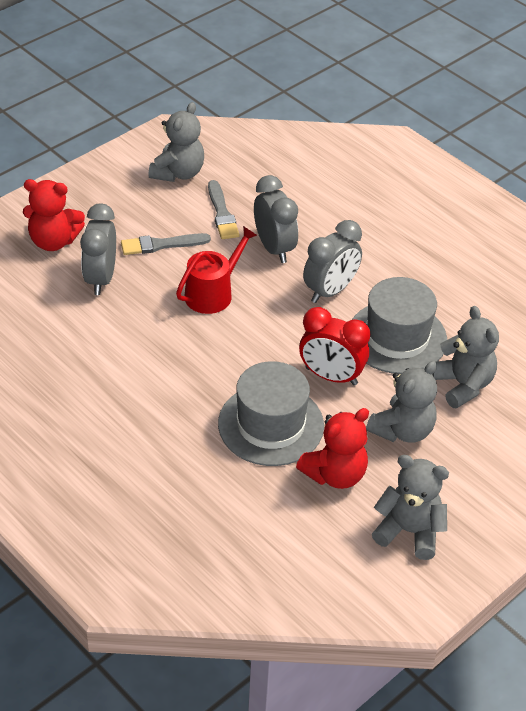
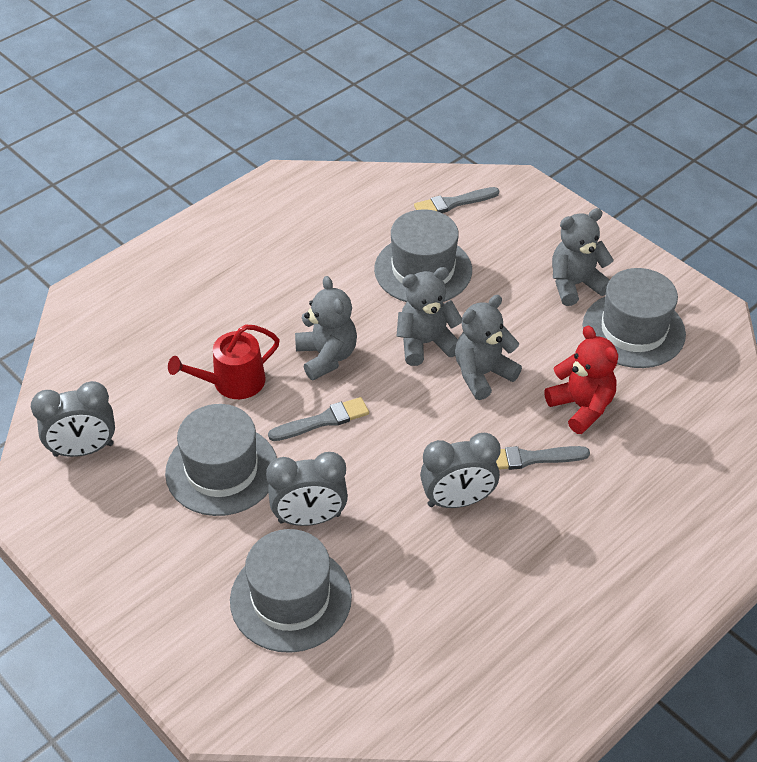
grey brush: 2 -> 3
grey hat: 2 -> 4
red clock: 1 -> 0
red teddy bear: 2 -> 1

